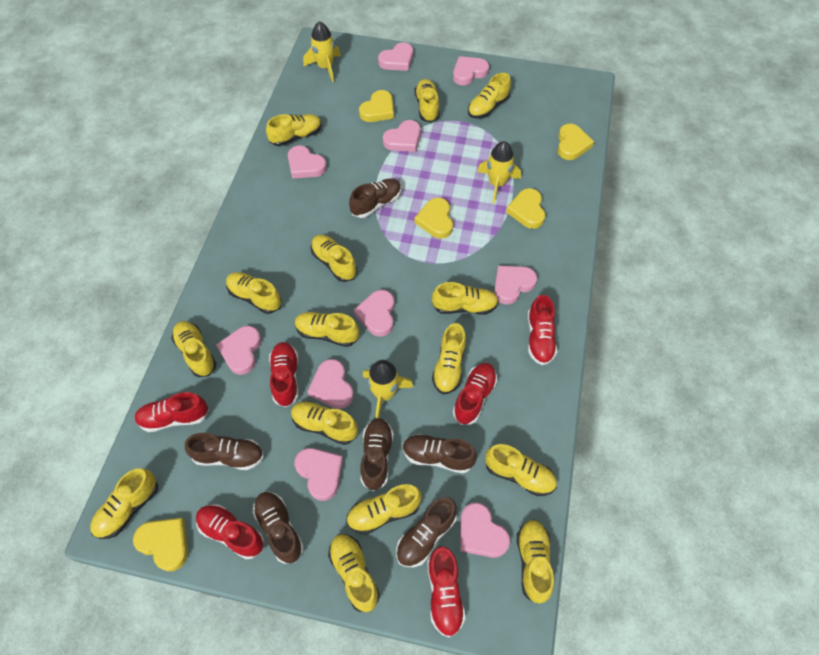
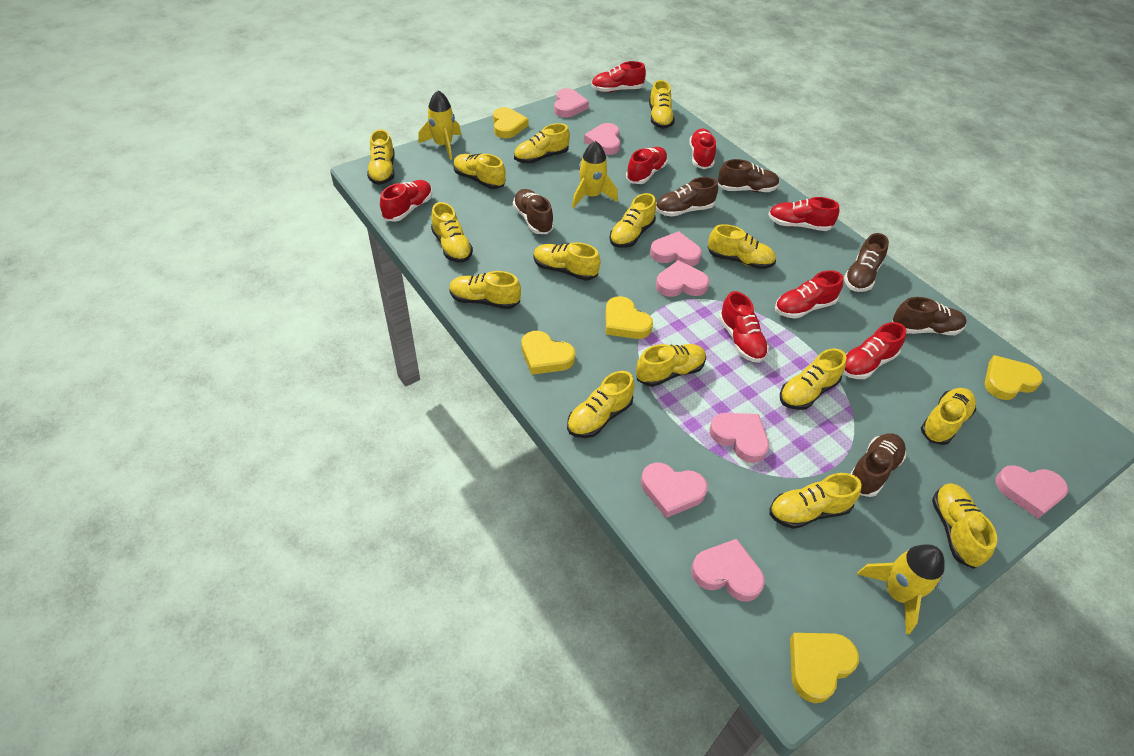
pink heart: 10 -> 8
red shoe: 6 -> 8

